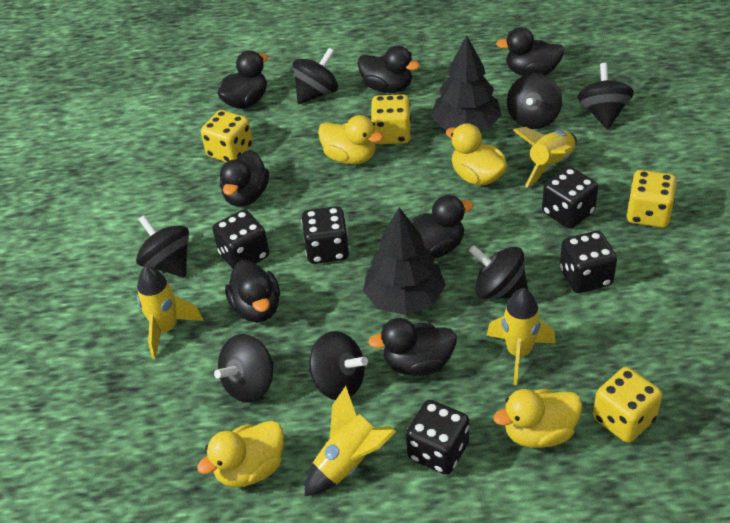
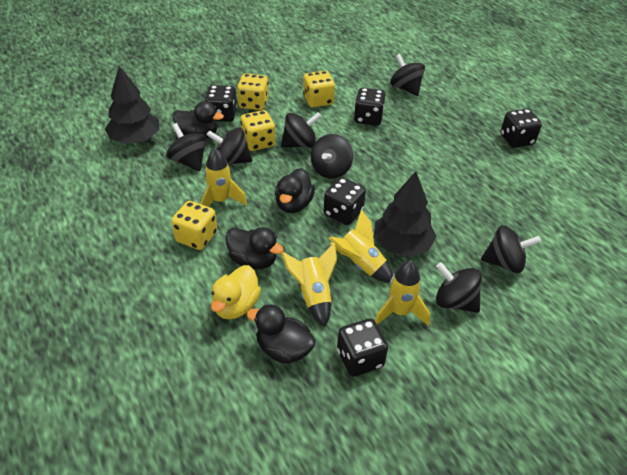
black duck: 7 -> 4
yellow duck: 4 -> 1

